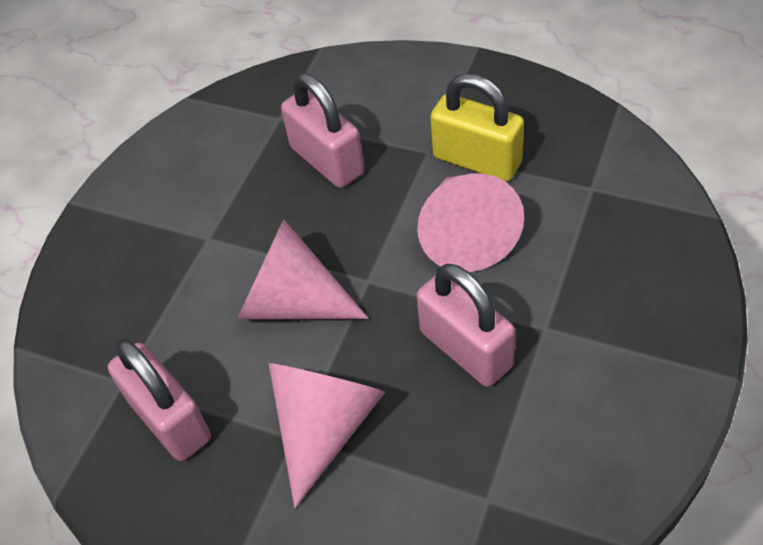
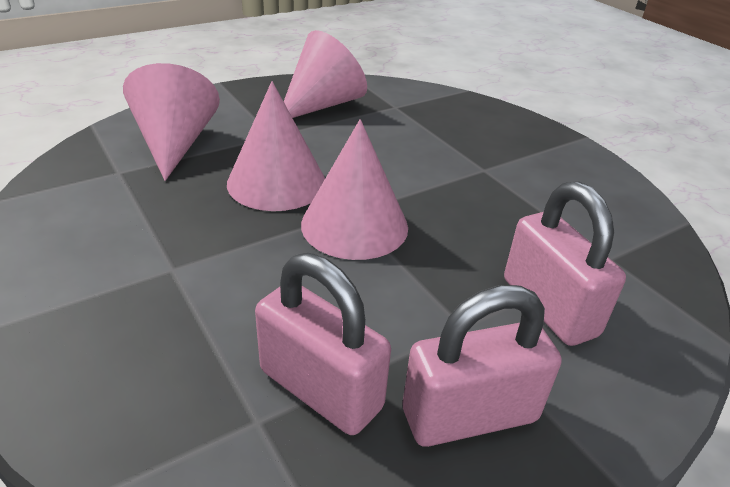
pink cone: 3 -> 4
yellow padlock: 1 -> 0

